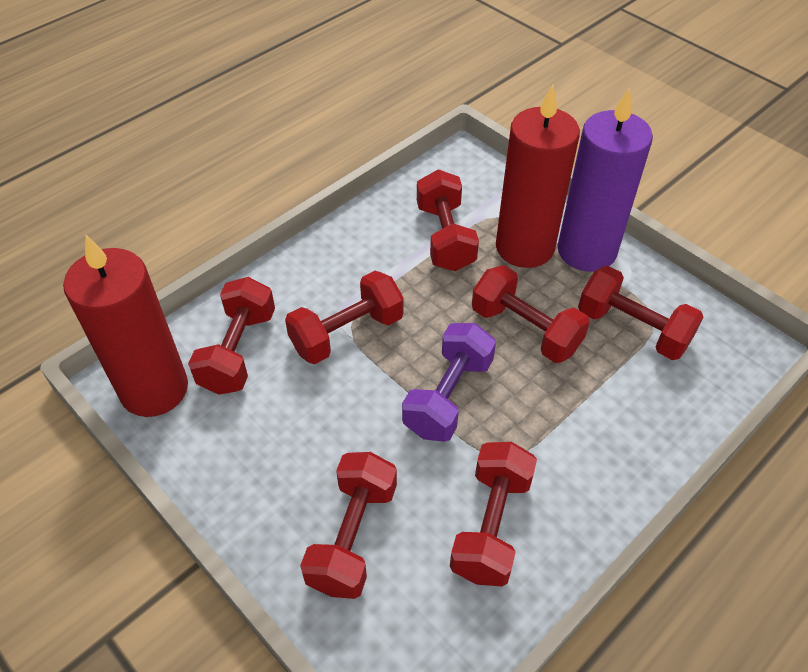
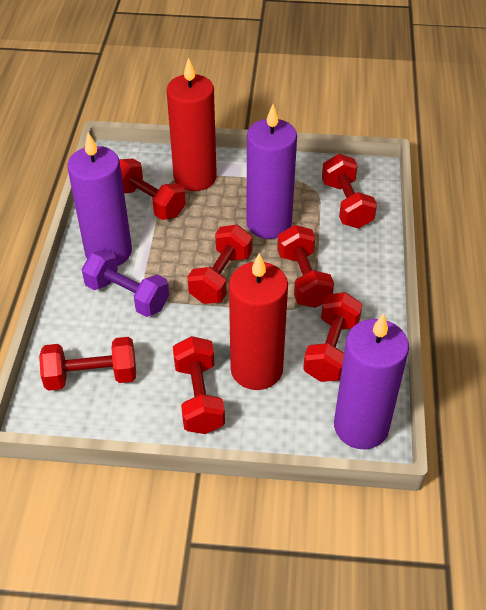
purple candle: 1 -> 3

